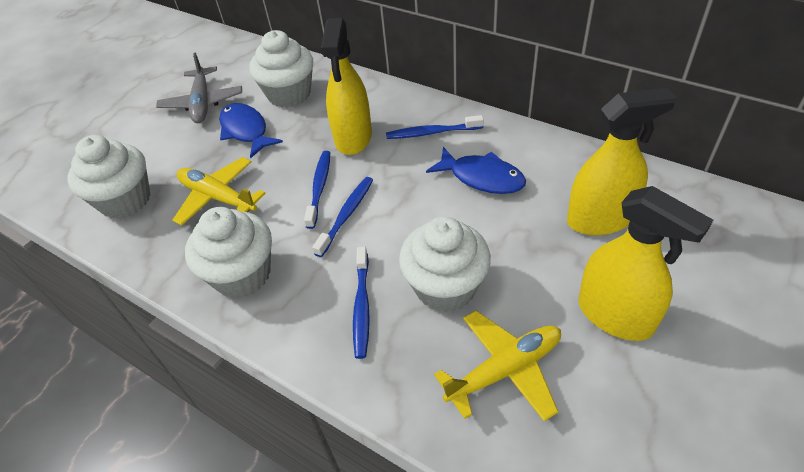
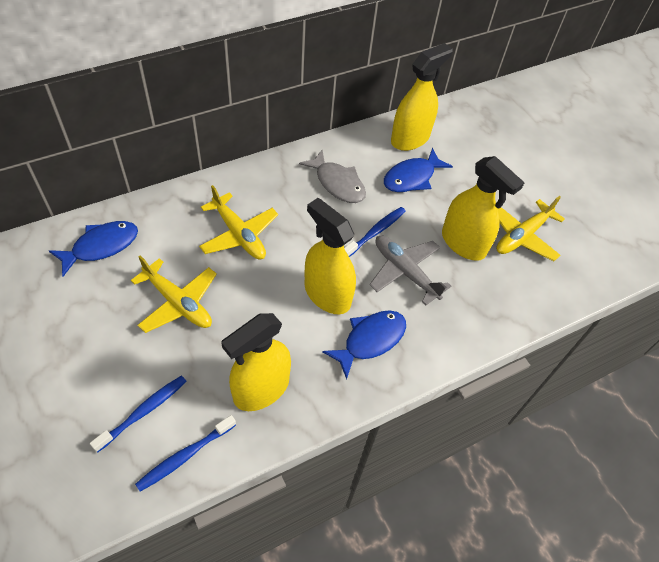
blue fish: 2 -> 3
blue toothbrush: 4 -> 3
grey fish: 0 -> 1
white cupcake: 4 -> 0
yellow plane: 2 -> 3
yellow spray bottle: 3 -> 4

